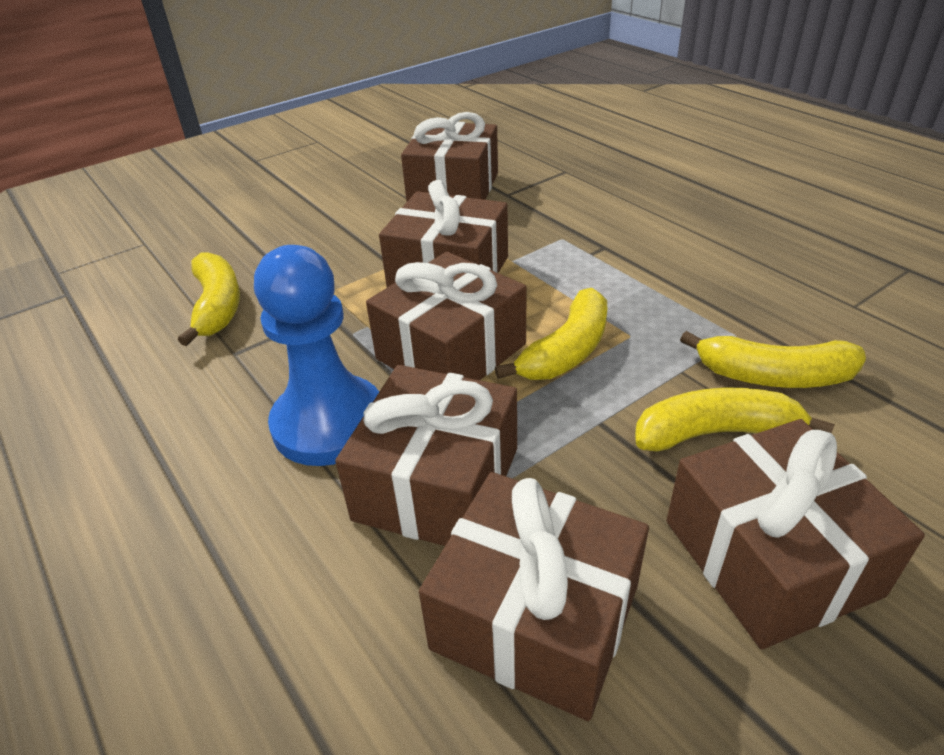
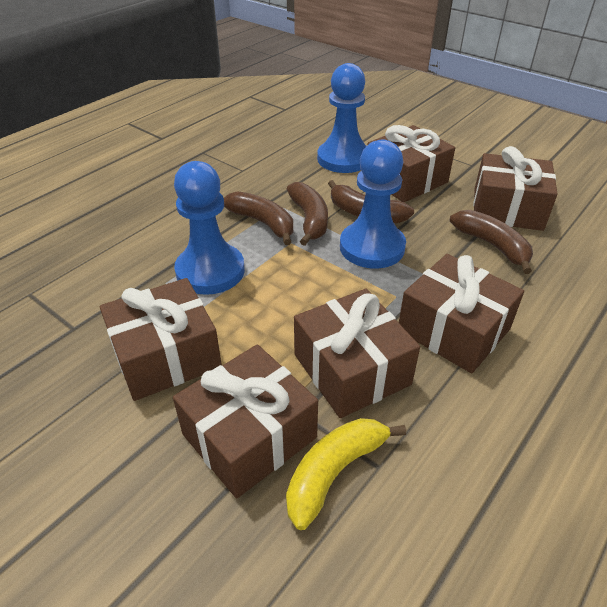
blue pawn: 1 -> 3
brown banana: 0 -> 4
yellow banana: 4 -> 1

